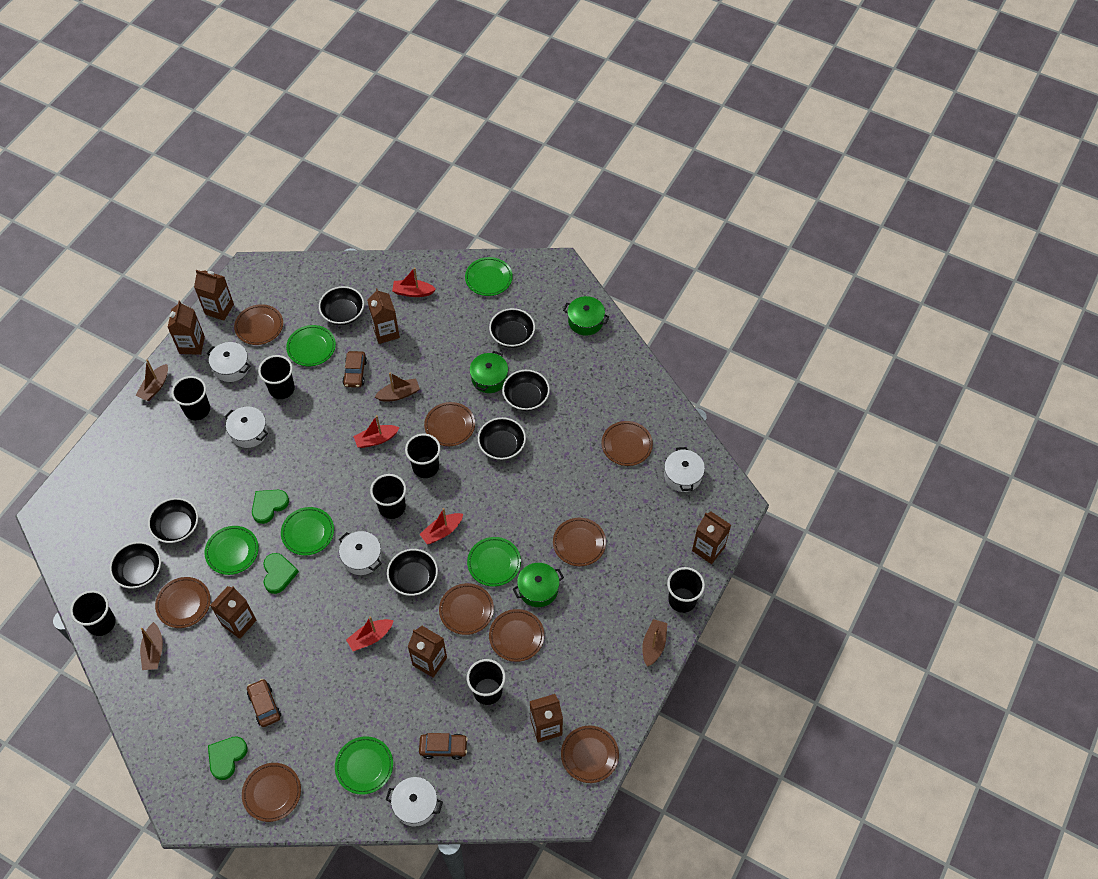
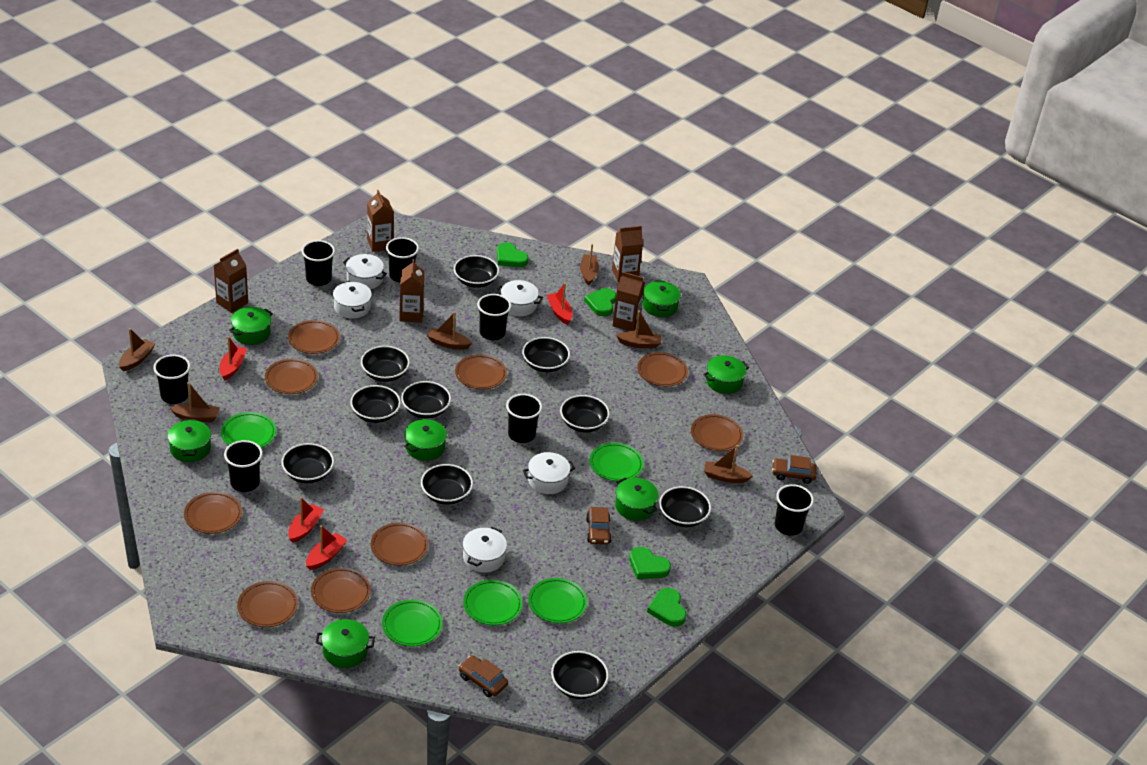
black bowl: 7 -> 10
brown boat: 4 -> 6
brown carton: 7 -> 5
green heart: 3 -> 4
green plate: 6 -> 5
green pot: 3 -> 7

